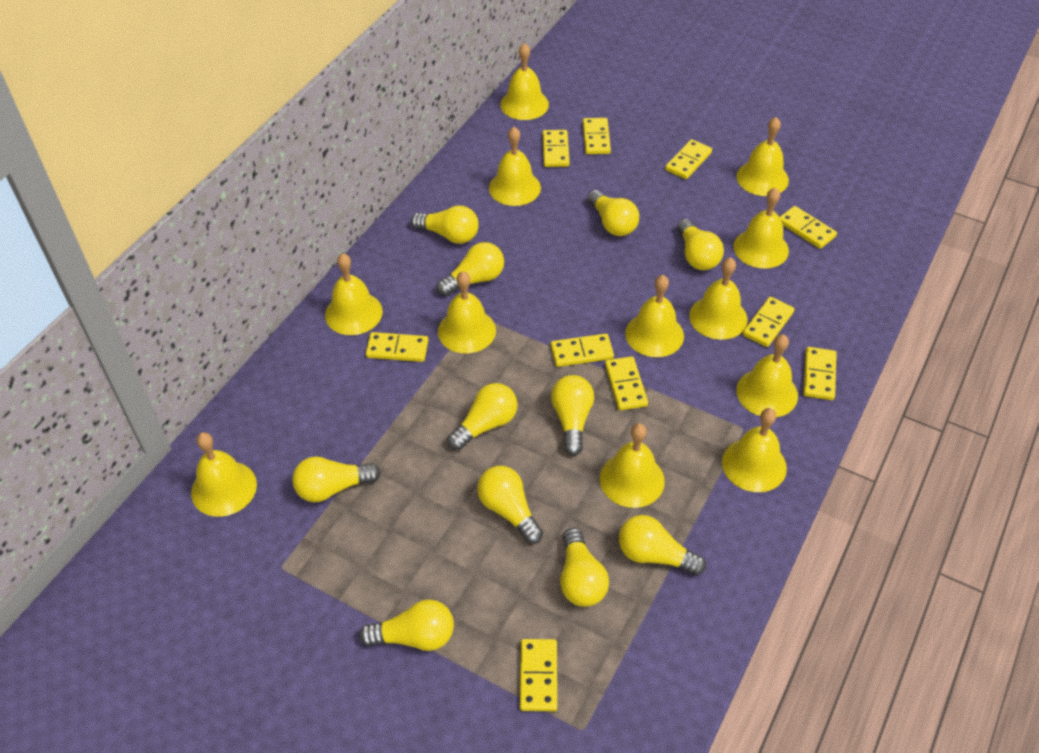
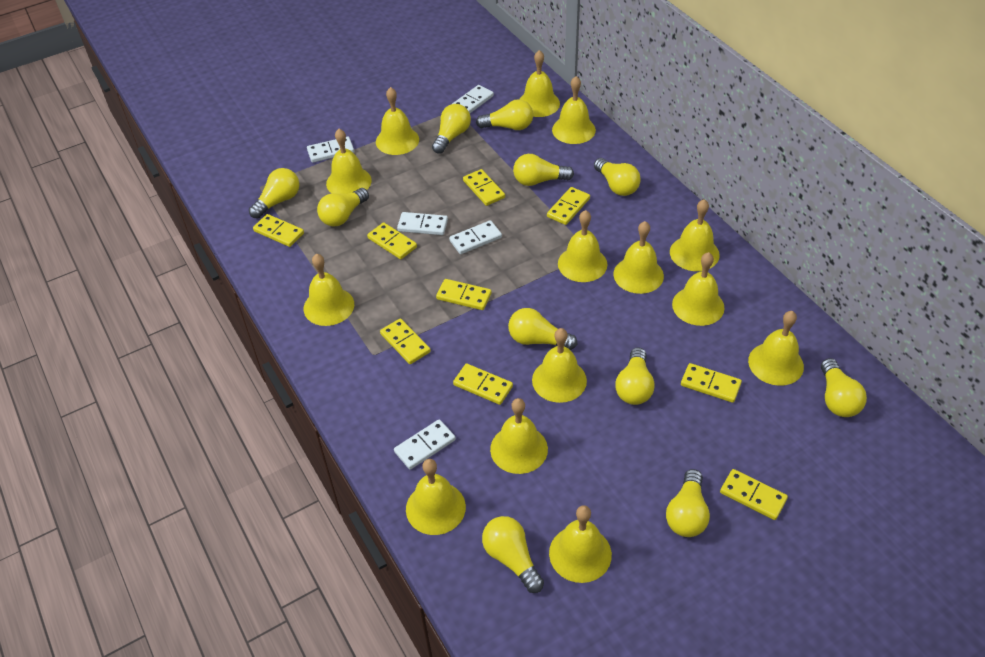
white domino: 0 -> 5
yellow bell: 12 -> 14
yellow domino: 10 -> 9

